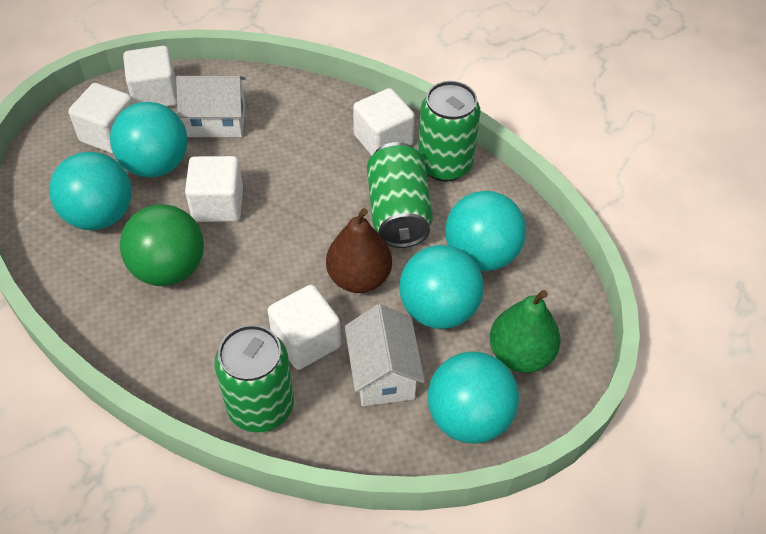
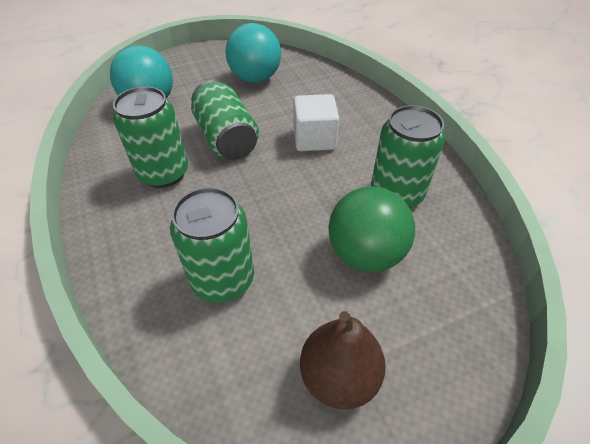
green can: 3 -> 4
green pear: 1 -> 0
turquoise ball: 5 -> 2
white cube: 5 -> 1
white house: 2 -> 0

